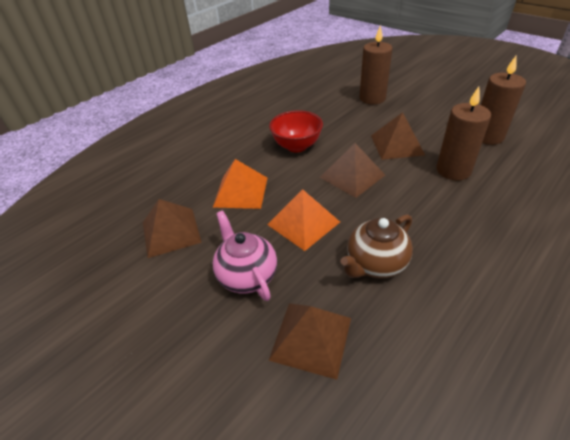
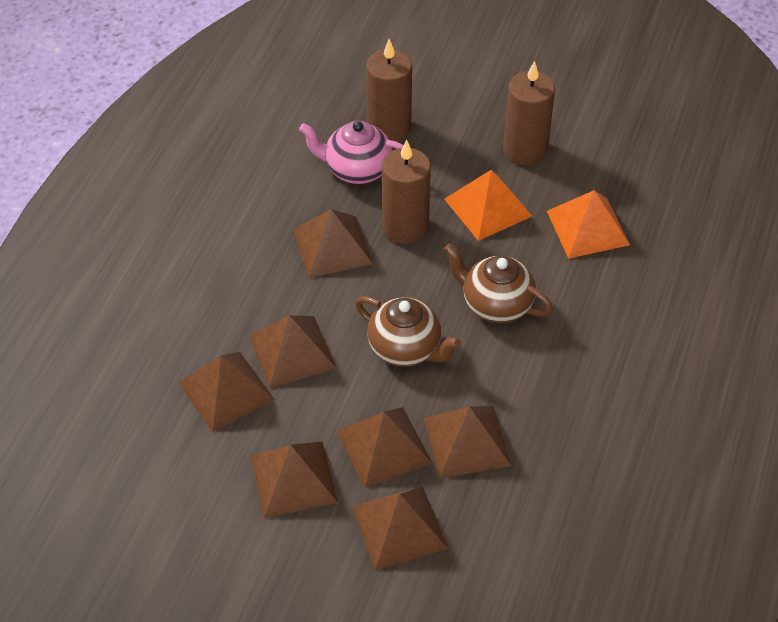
brown pyramid: 4 -> 7
brown teapot: 1 -> 2
red bowl: 1 -> 0

